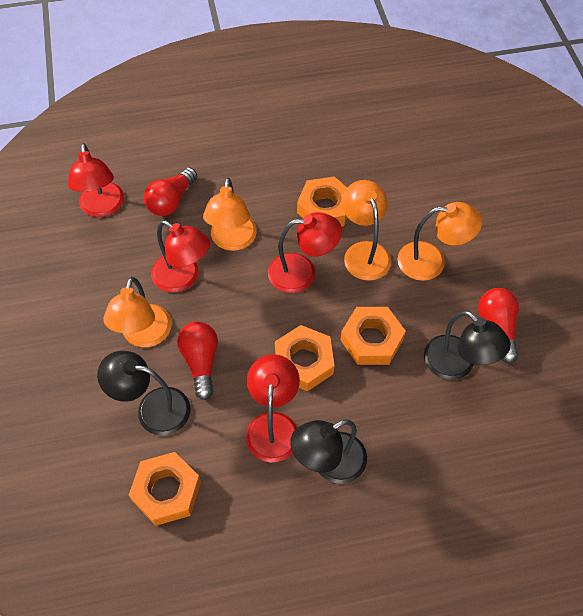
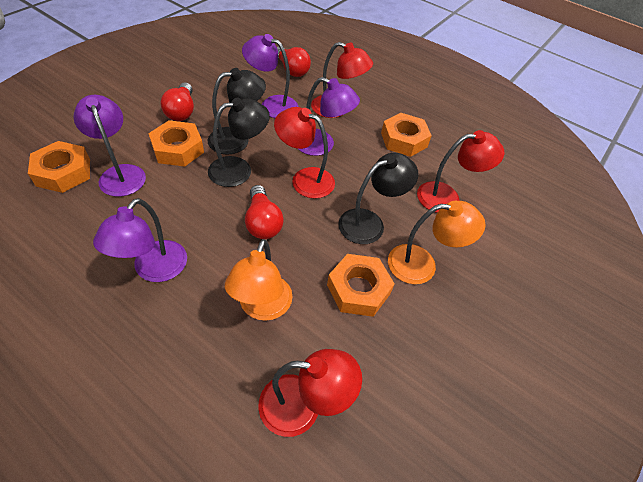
orange lamp: 4 -> 2
purple lamp: 0 -> 4

